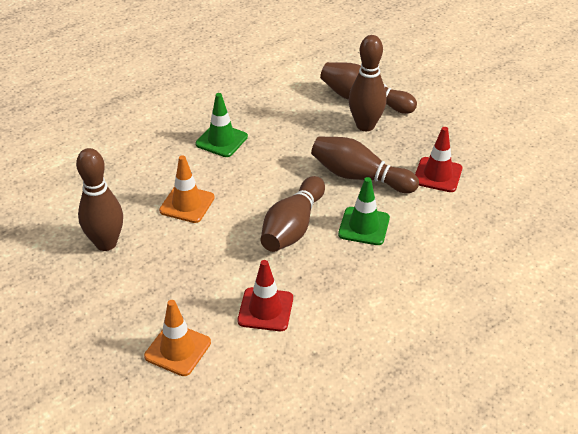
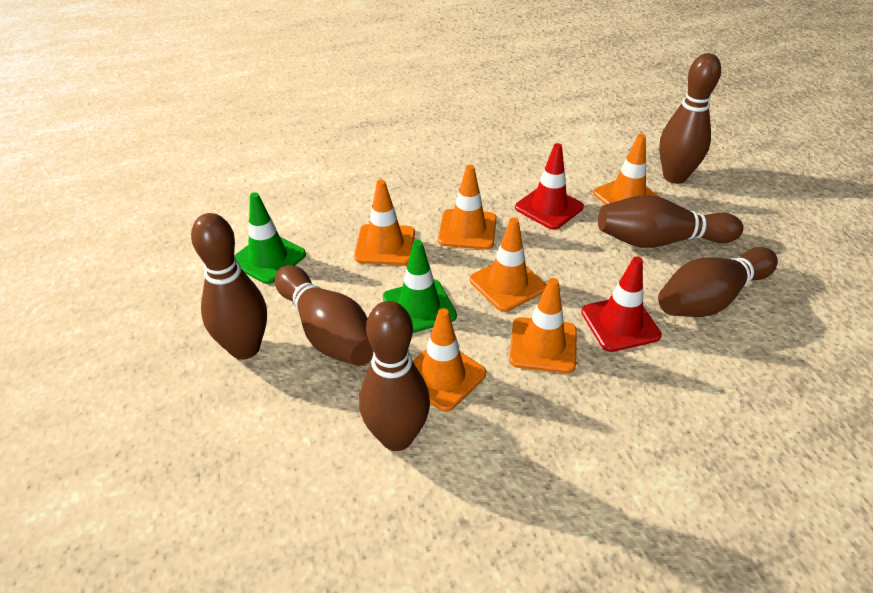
brown bowling pin: 5 -> 6
orange traffic cone: 2 -> 6

